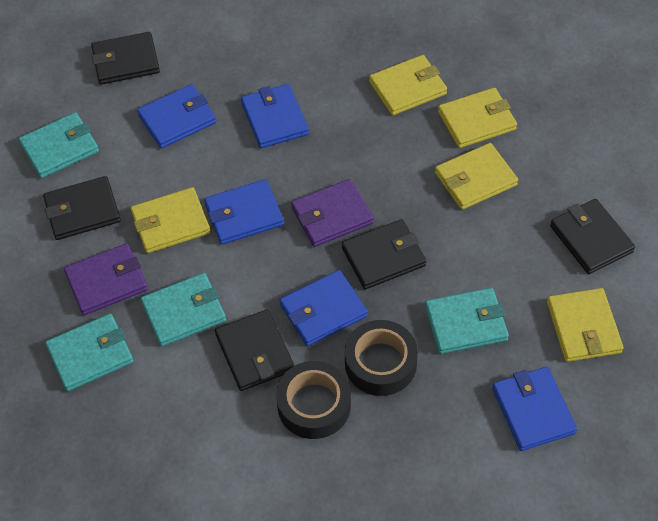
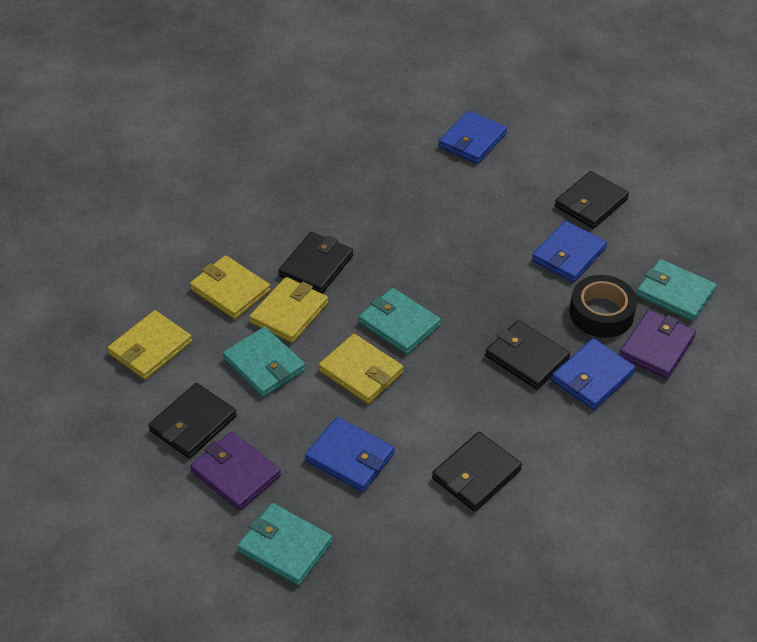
black tape: 2 -> 1
blue wallet: 5 -> 4
yellow wallet: 5 -> 4

